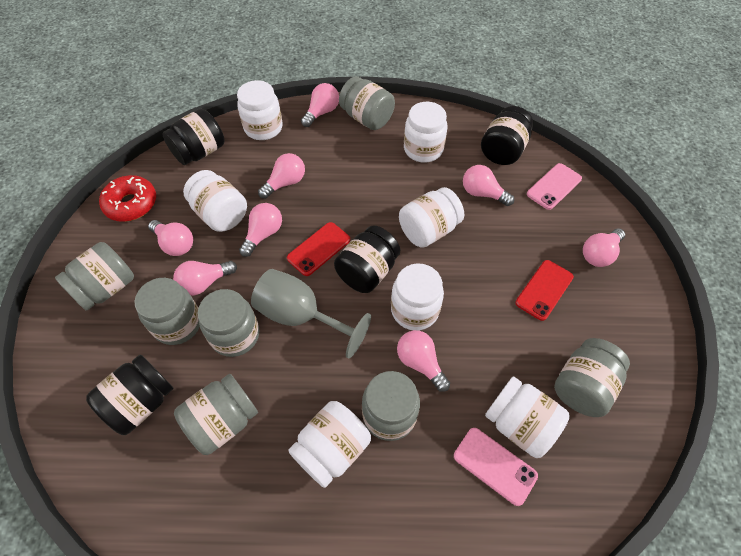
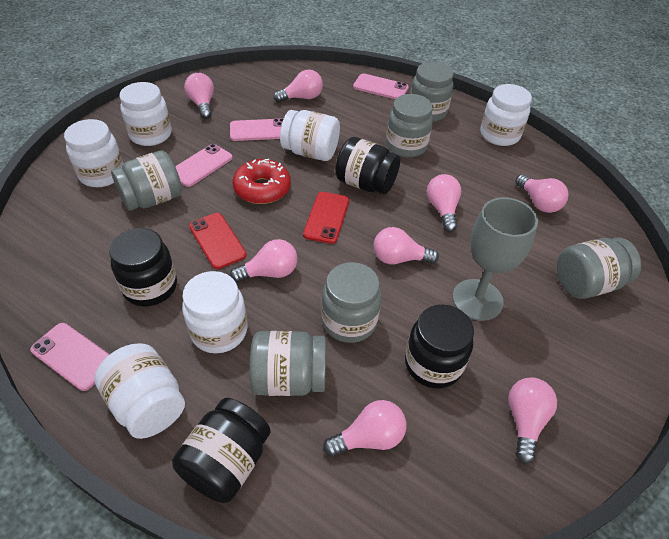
grey jar: 7 -> 6
pink phone: 2 -> 4
white jar: 7 -> 6

